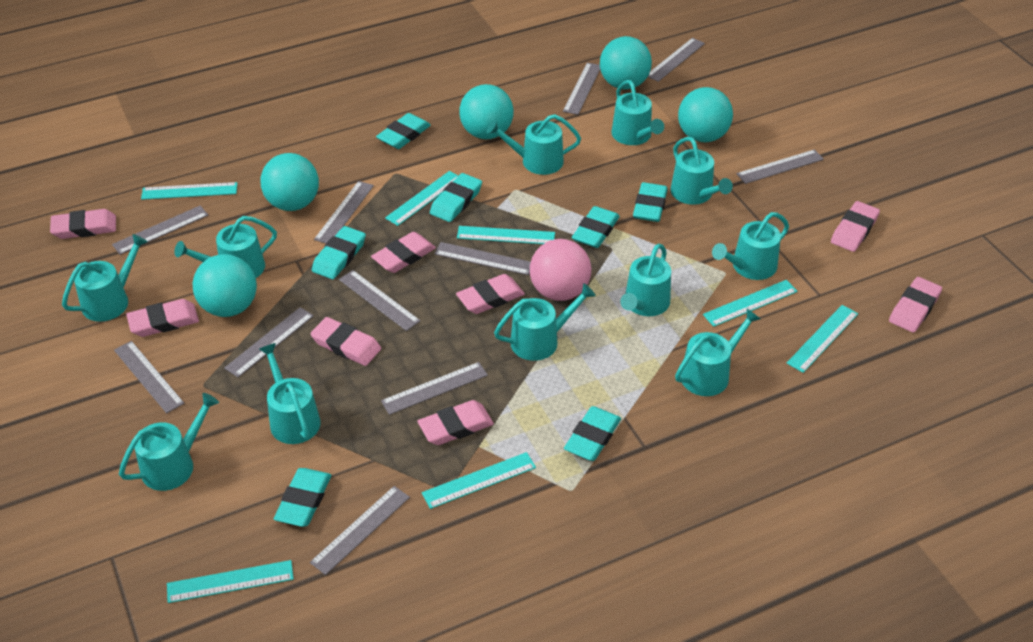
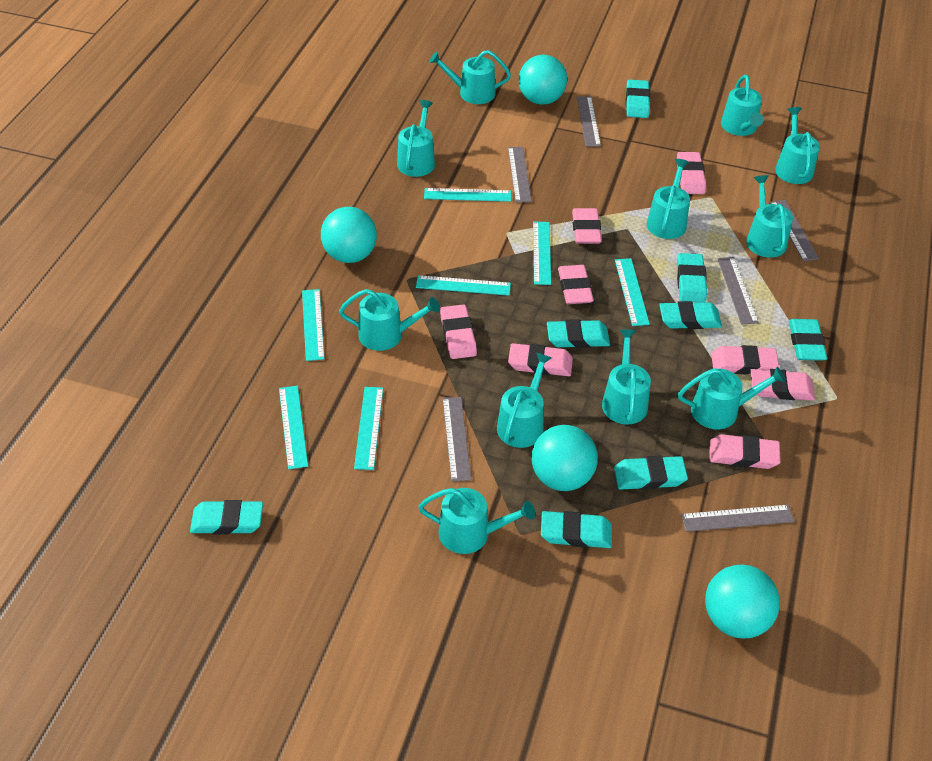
grey ruler: 11 -> 6
pink ball: 1 -> 0
turquoise ball: 5 -> 4
turquoise eraser: 7 -> 8

